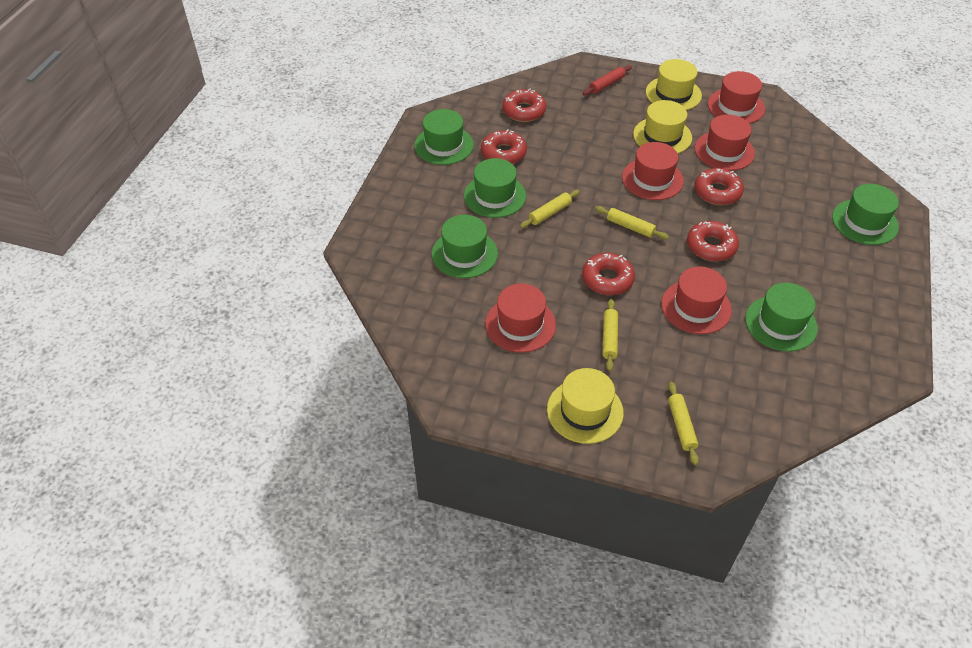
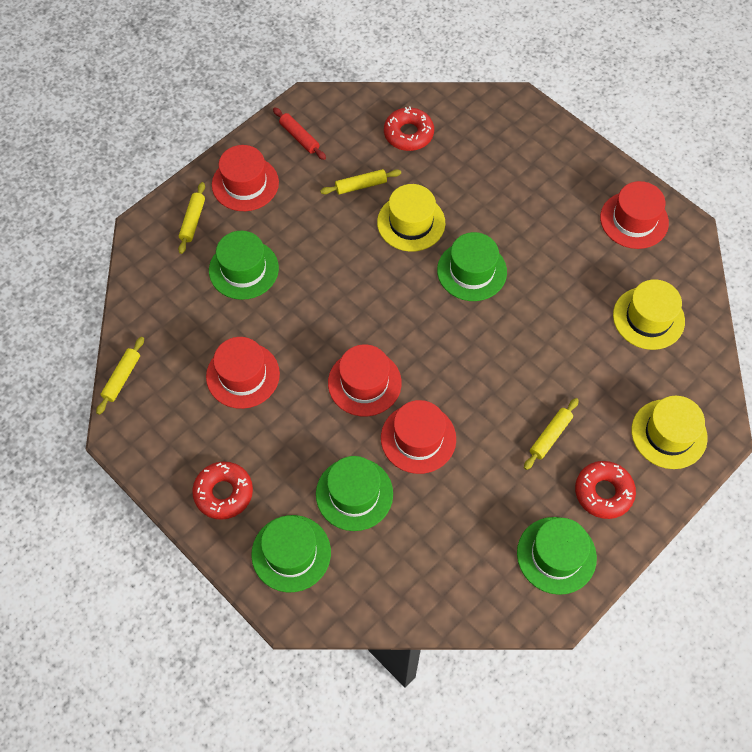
red donut: 5 -> 3

